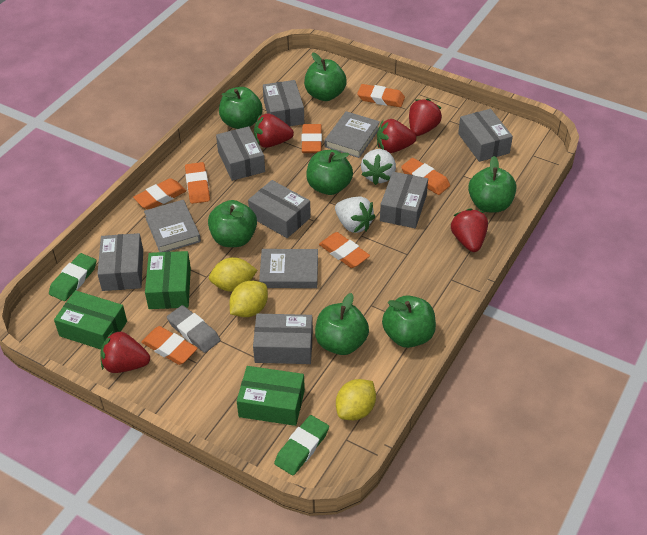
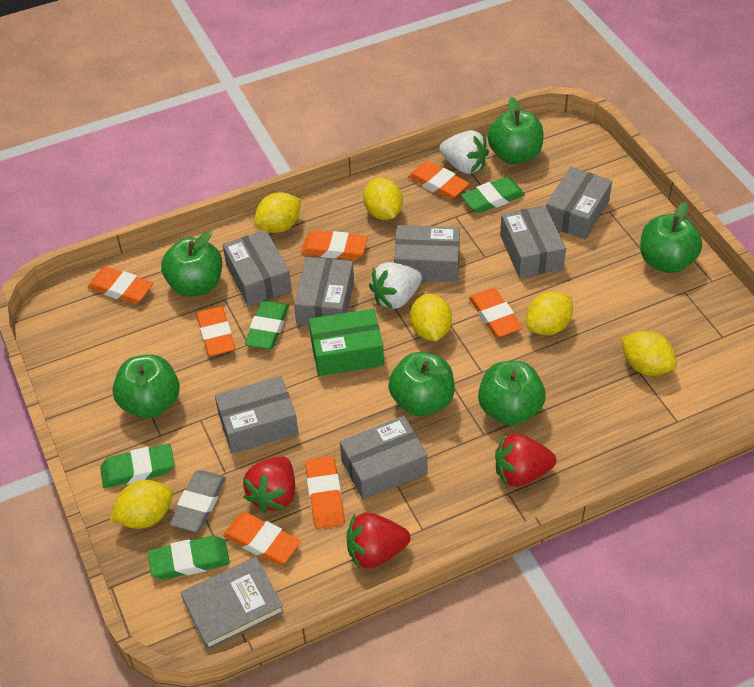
green apple: 7 -> 6
green box: 3 -> 1
green eraser: 2 -> 4
grey book: 3 -> 1
red strawberry: 5 -> 3
yellow lemon: 3 -> 6

